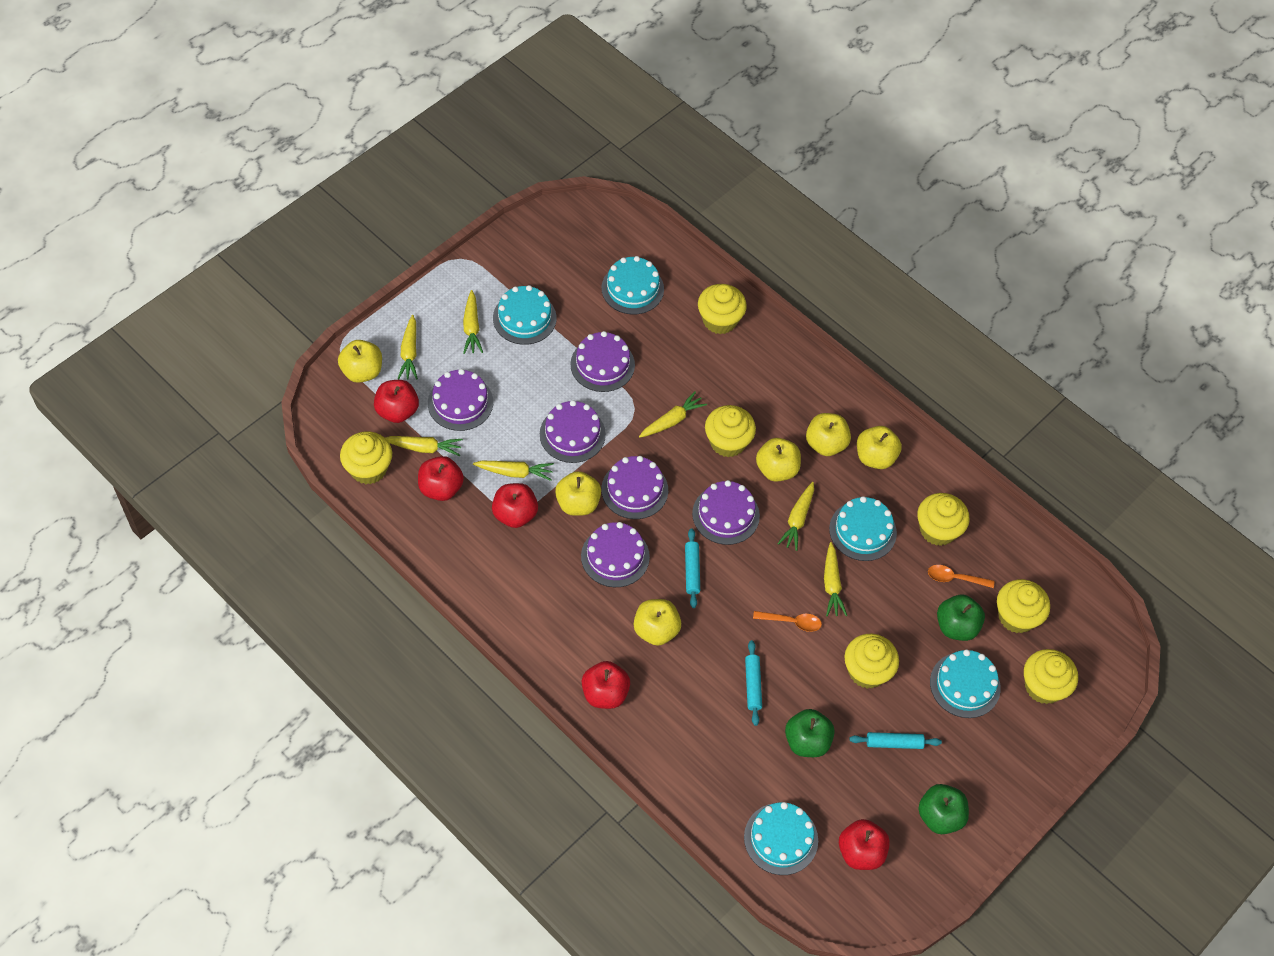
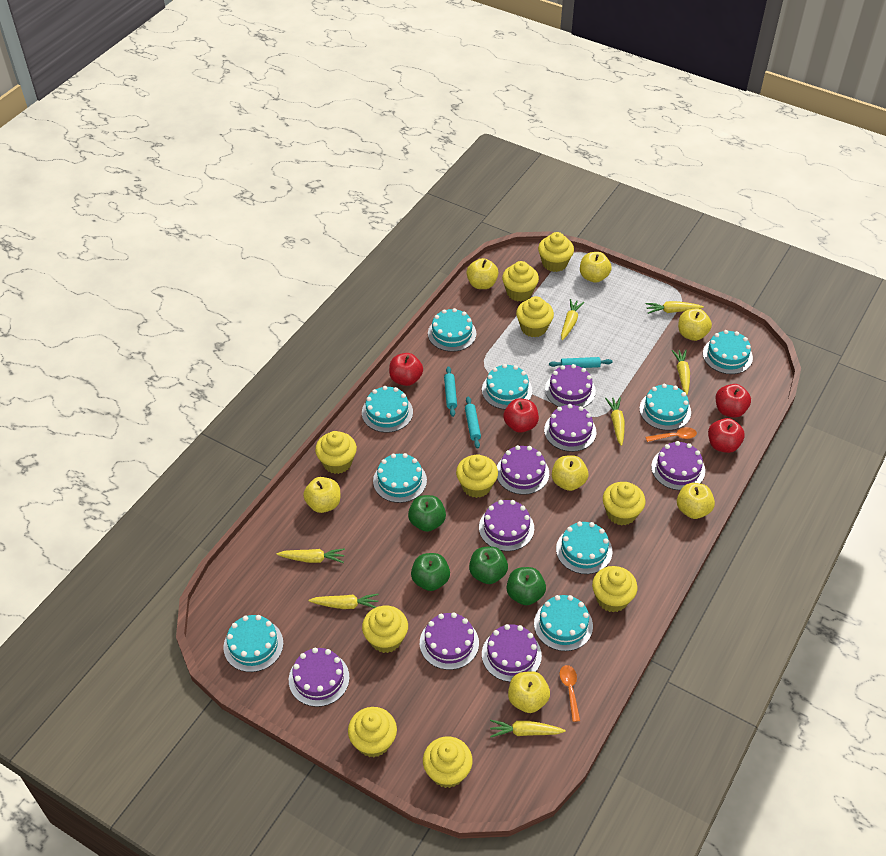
green apple: 3 -> 4
purple cake: 6 -> 8
red apple: 5 -> 4
turquoise cake: 5 -> 9
yellow apple: 6 -> 7
yellow cupcake: 7 -> 10

